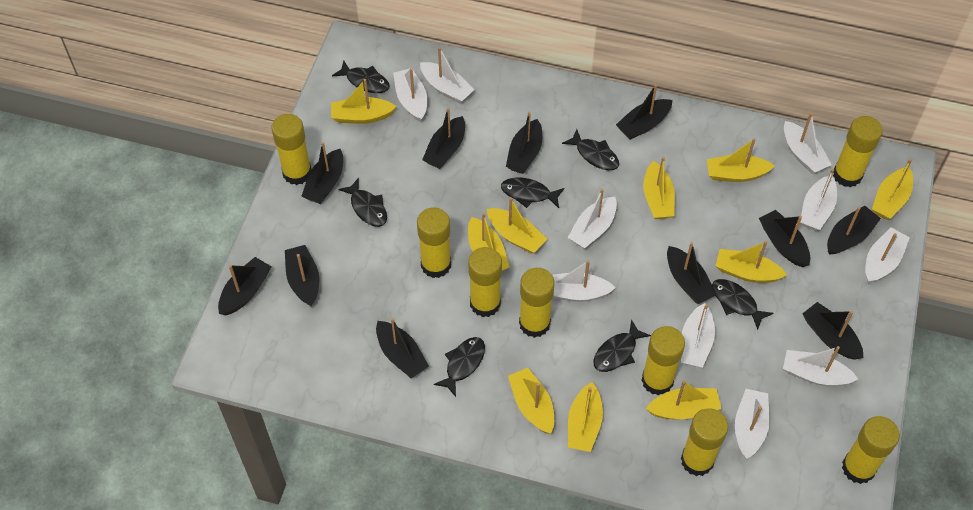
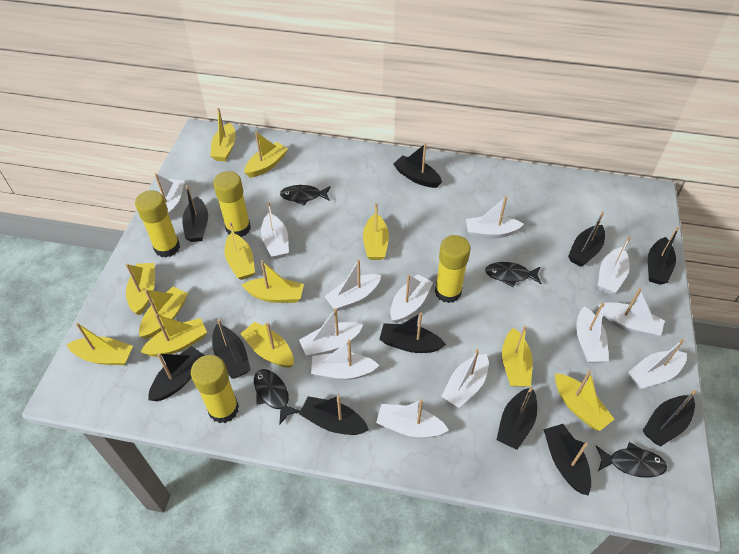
black fish: 7 -> 4
white boat: 10 -> 13
yellow boat: 10 -> 12
yellow glue stick: 8 -> 4

